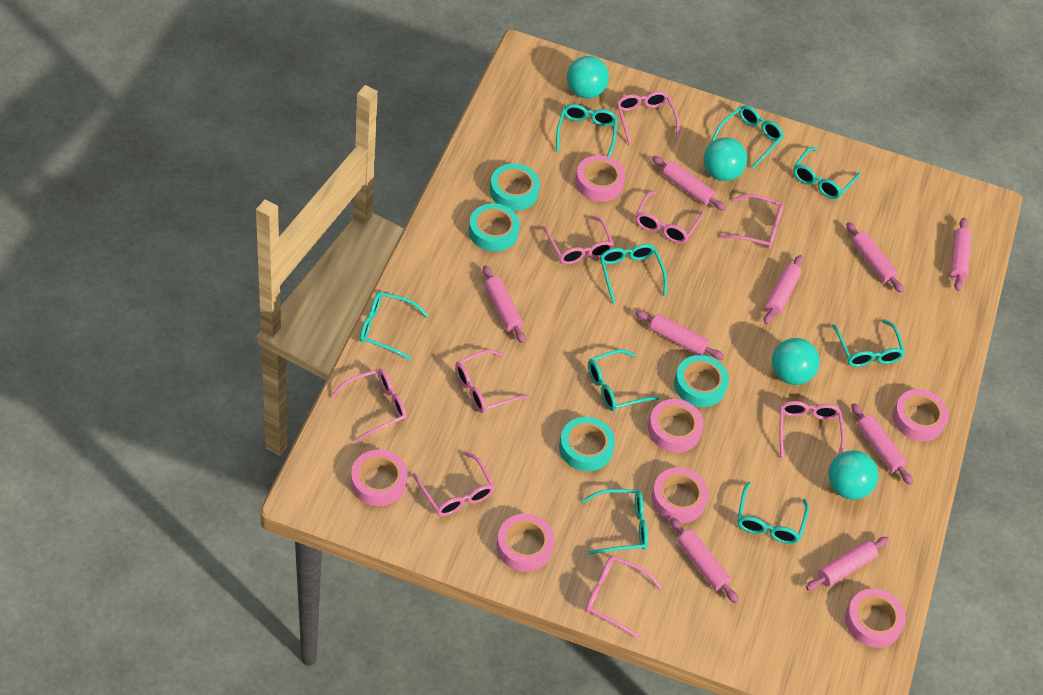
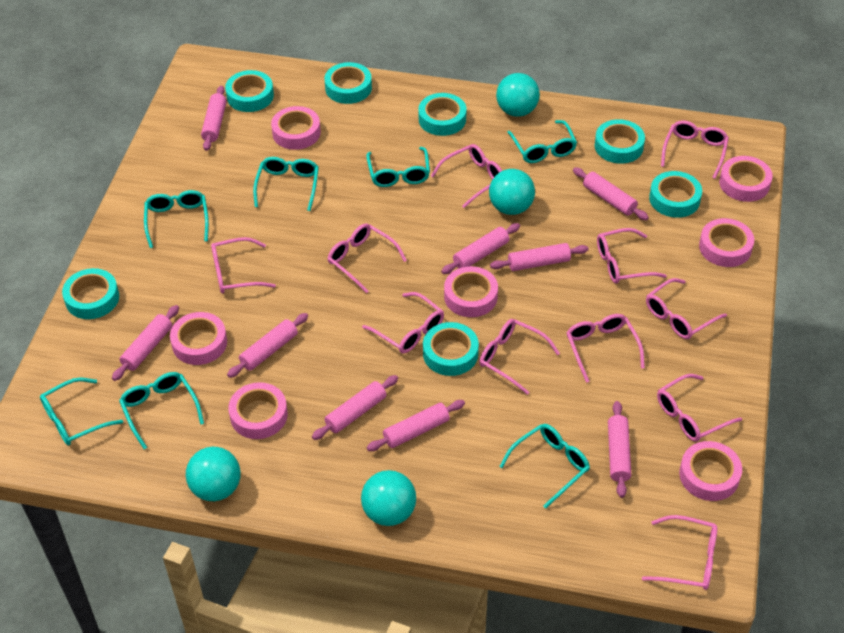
pink glasses: 9 -> 11
turquoise glasses: 9 -> 7
turquoise tape: 4 -> 7

